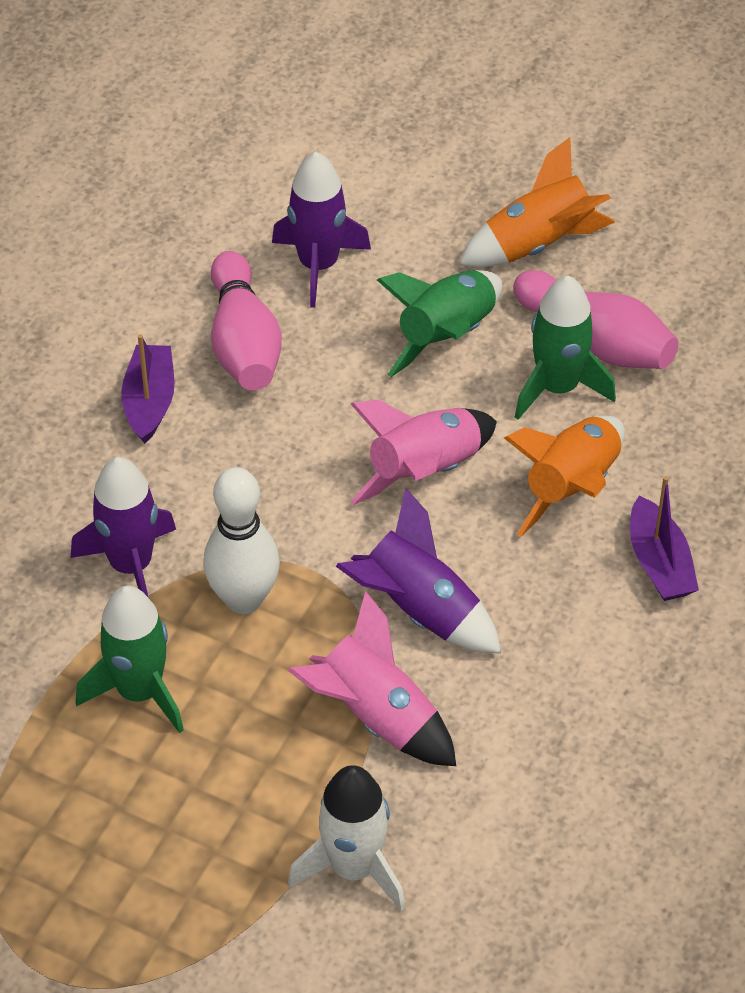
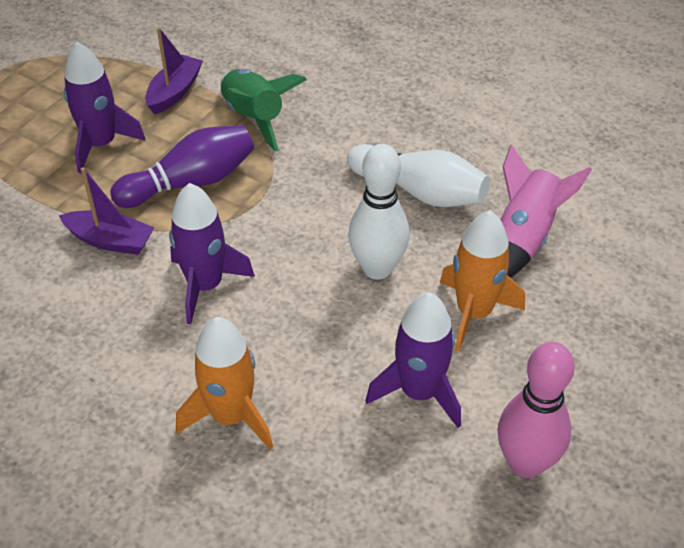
green rocket: 3 -> 1
pink bowling pin: 2 -> 1
pink rocket: 2 -> 1
purple bowling pin: 0 -> 1
white bowling pin: 1 -> 2
white rocket: 1 -> 0

